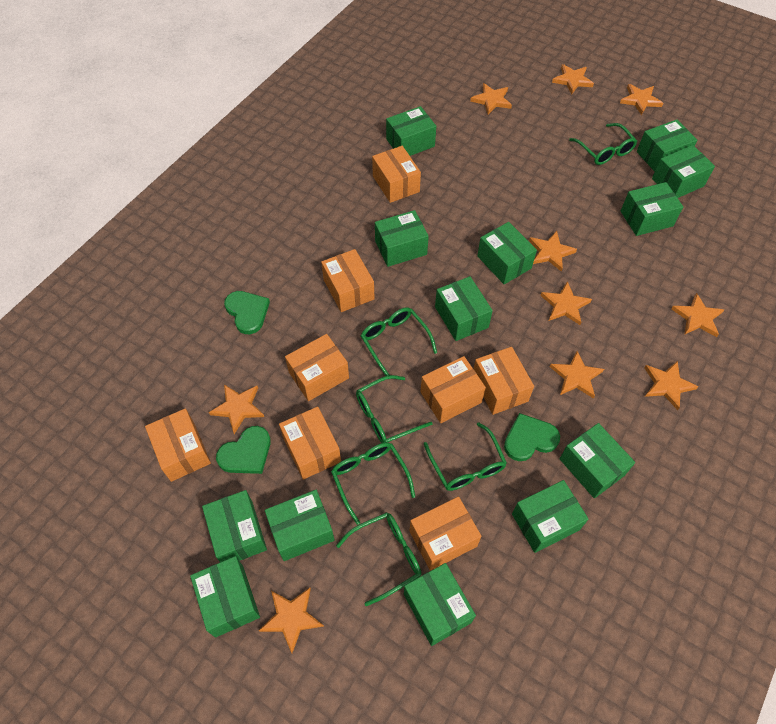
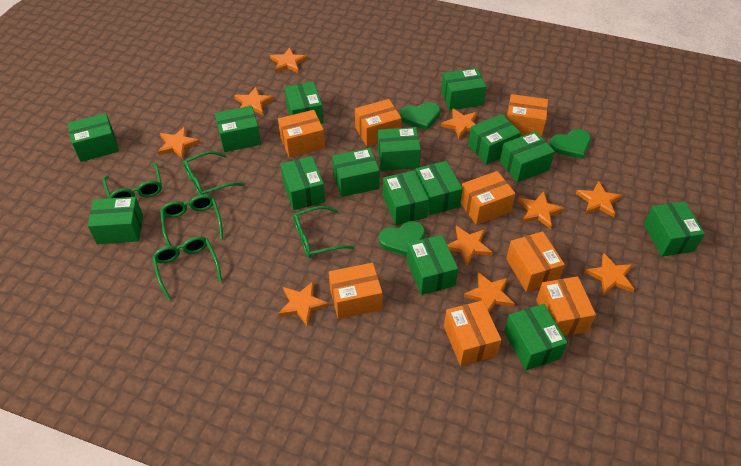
green box: 13 -> 15
green glasses: 6 -> 5

